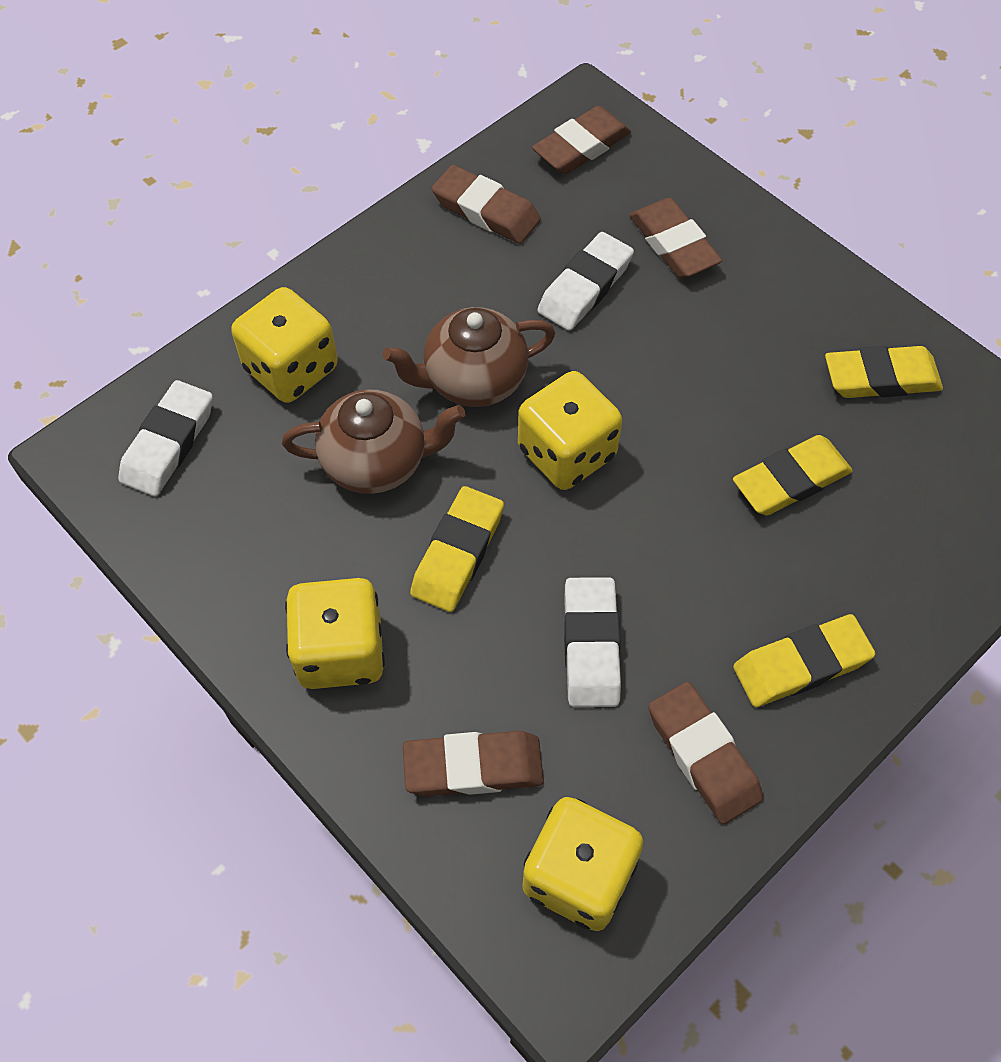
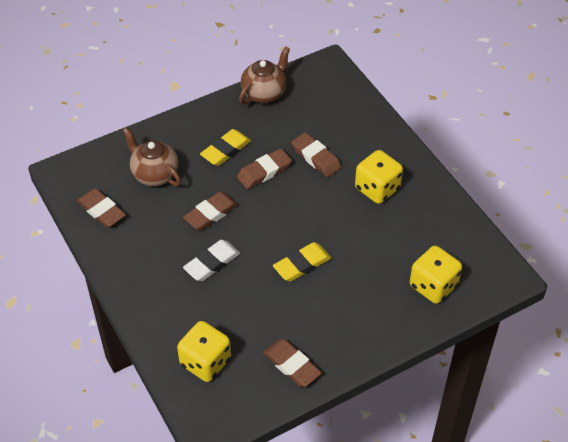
white eraser: 3 -> 1
yellow dice: 4 -> 3
yellow eraser: 4 -> 2

